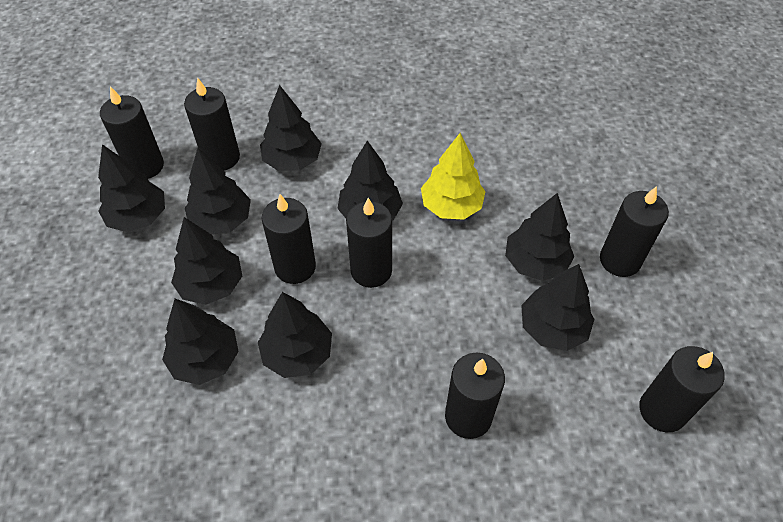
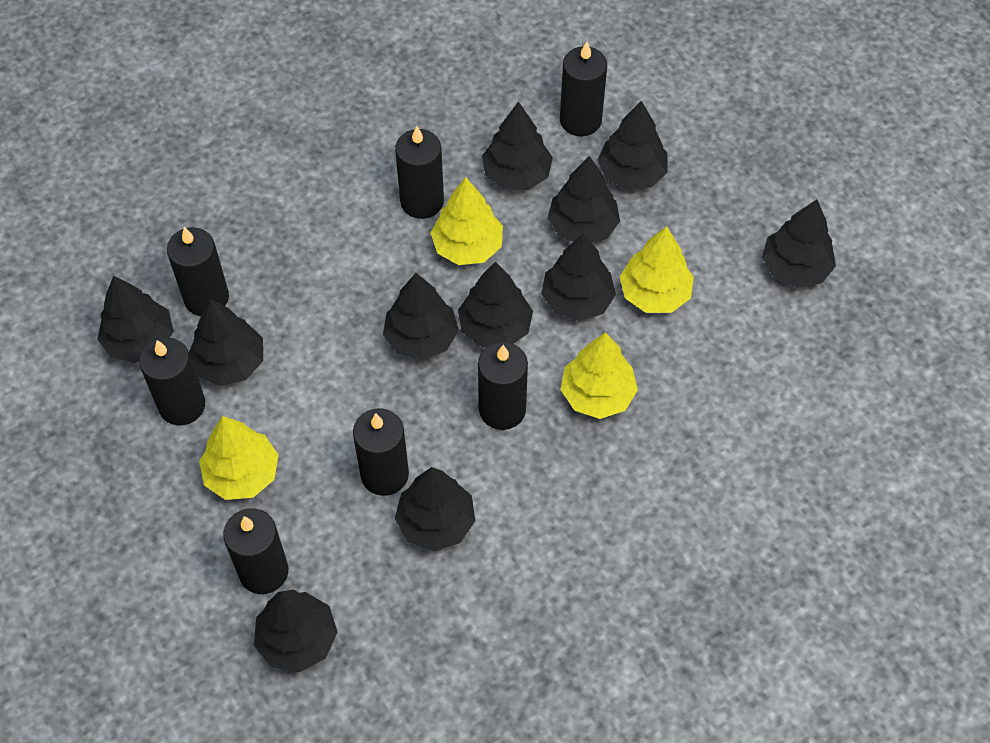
black tree: 9 -> 11
yellow tree: 1 -> 4

